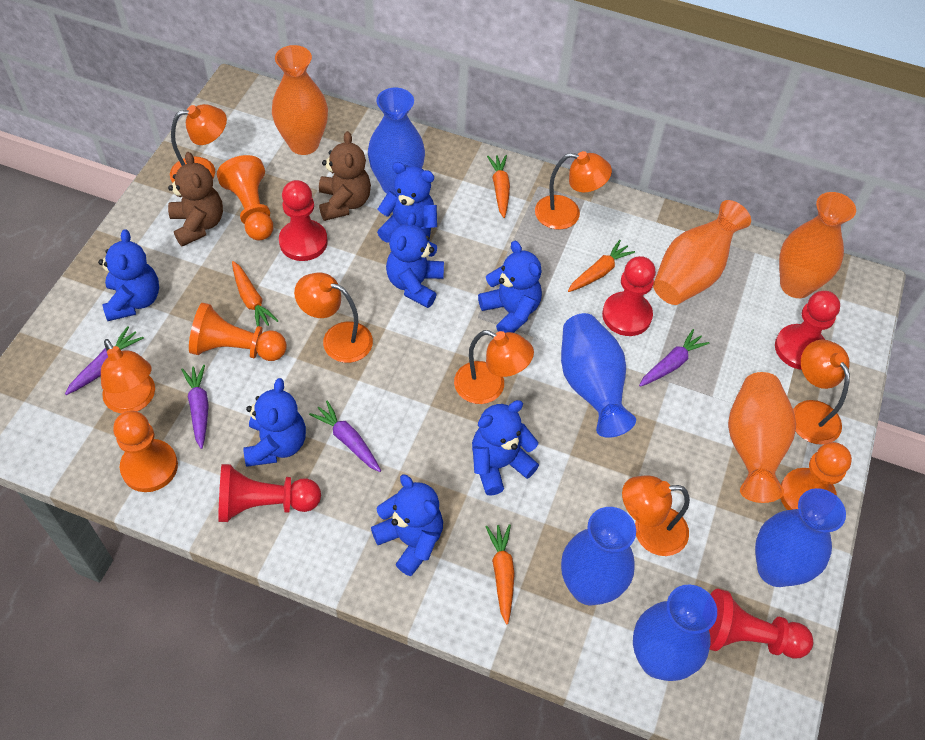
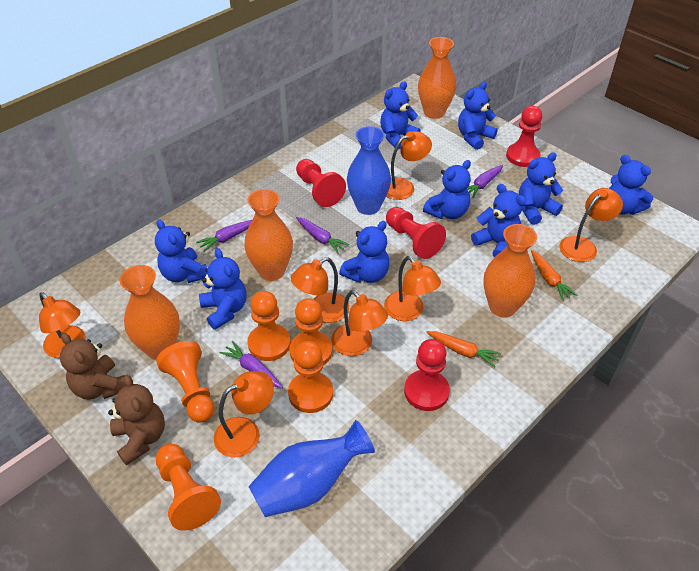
blue teddy bear: 7 -> 9
blue vase: 5 -> 2
orange carrot: 4 -> 2
orange pawn: 4 -> 5
red pawn: 5 -> 4

